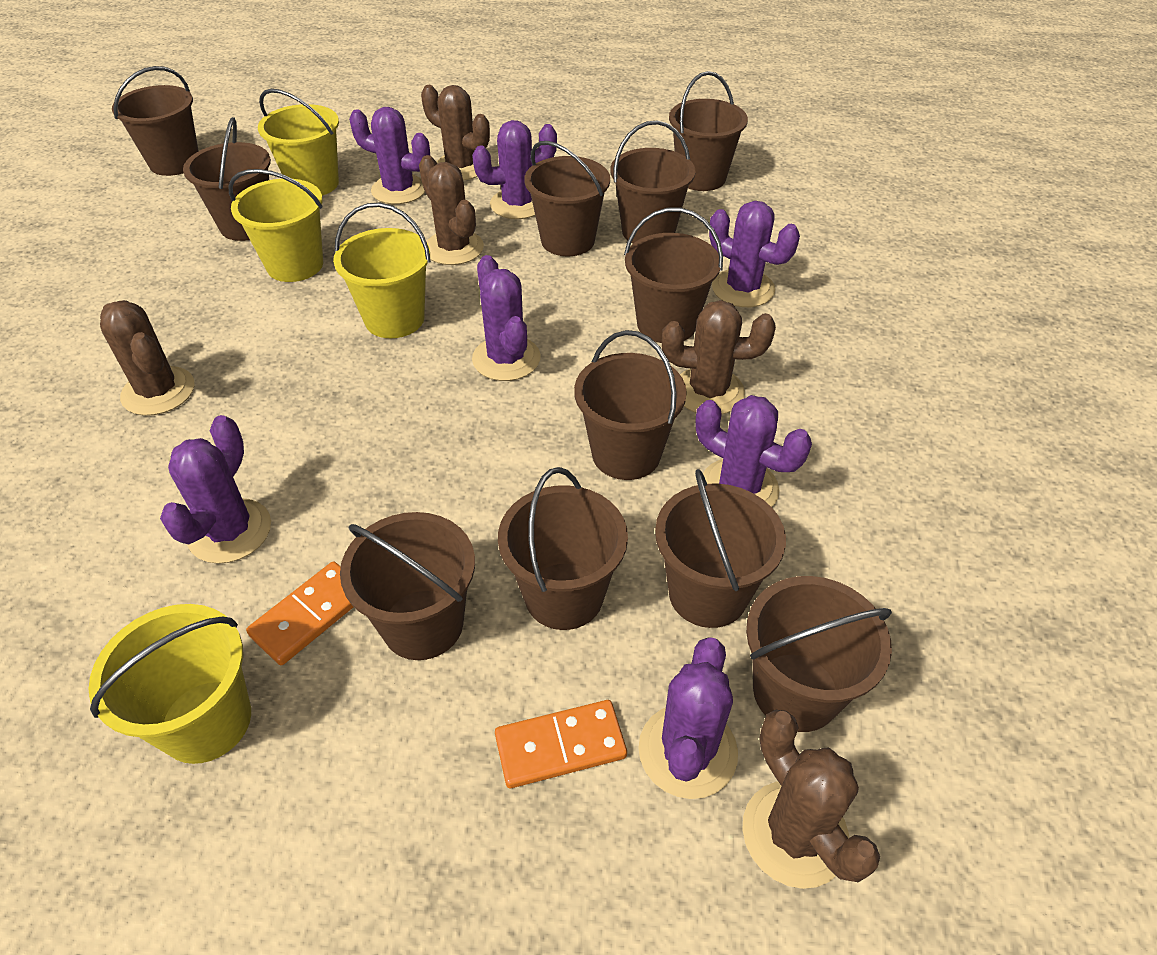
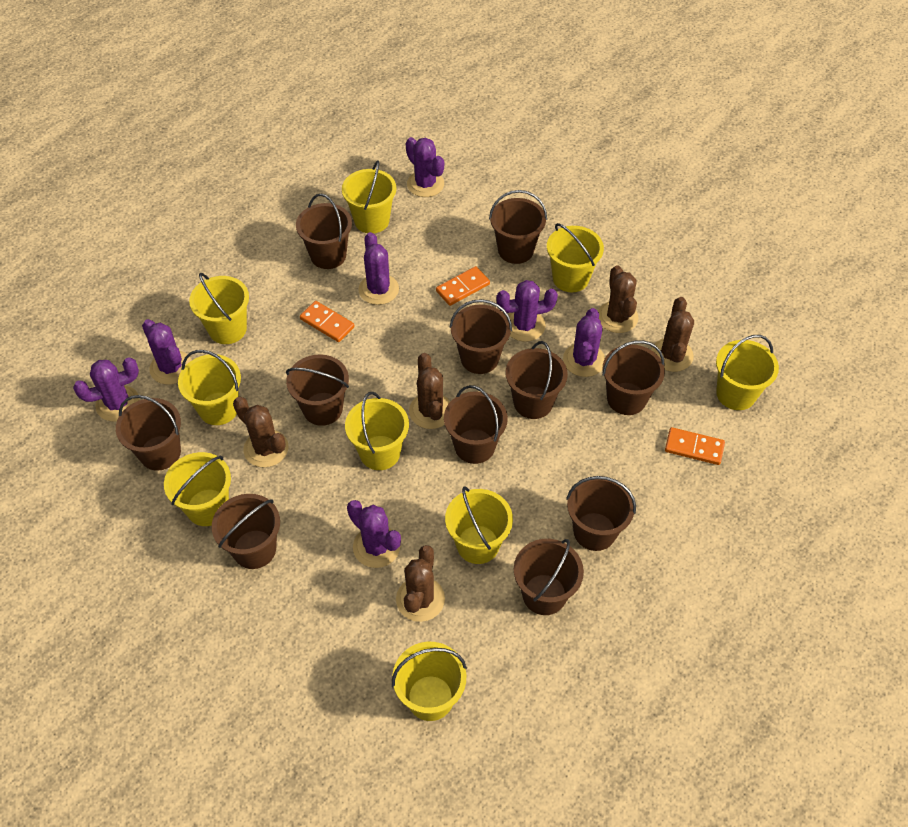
orange domino: 2 -> 3
yellow bucket: 4 -> 9

